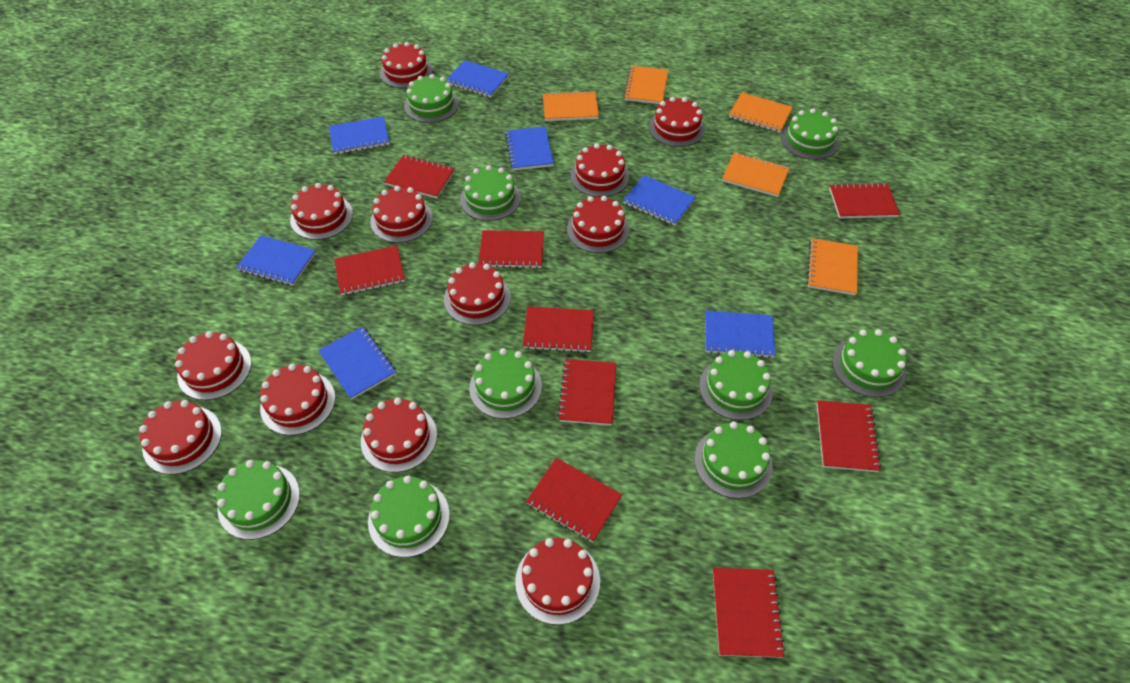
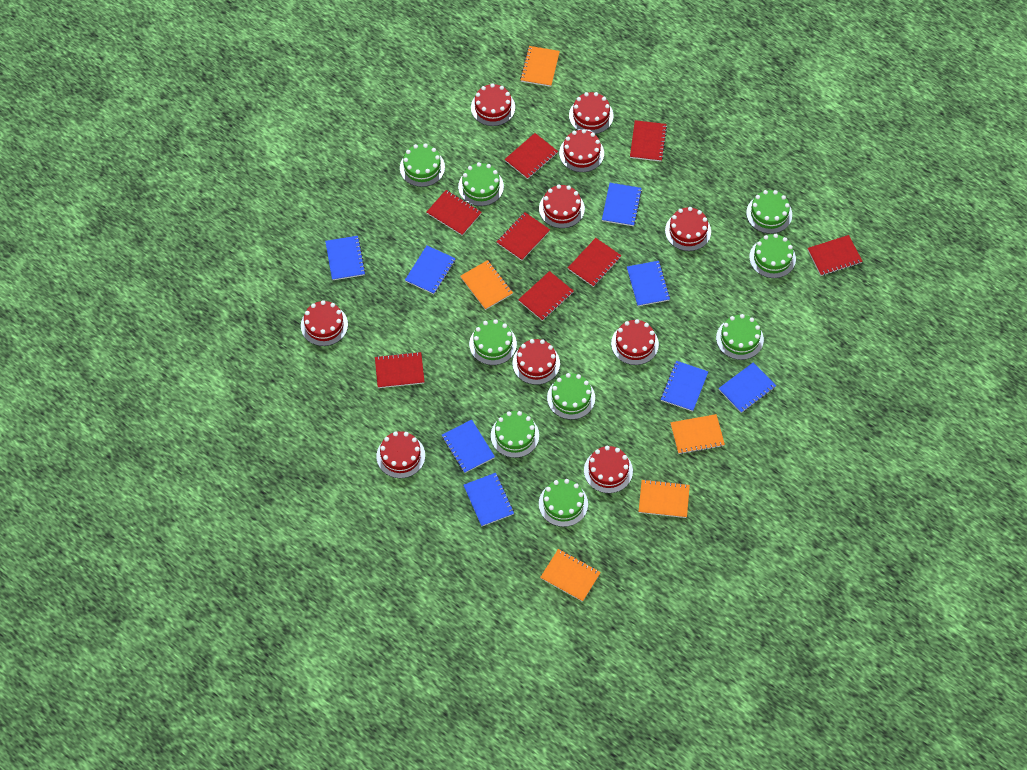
blue notebook: 7 -> 8
red cake: 12 -> 10
red notebook: 9 -> 8

